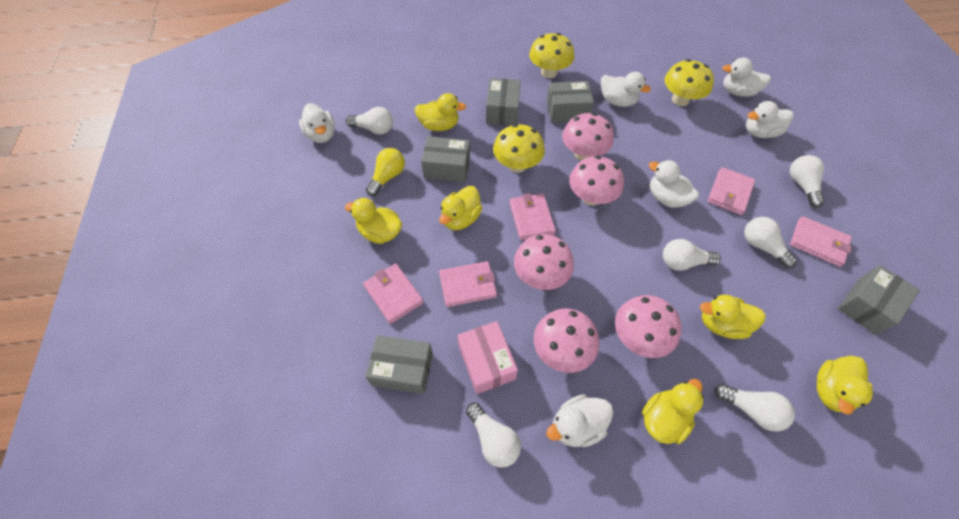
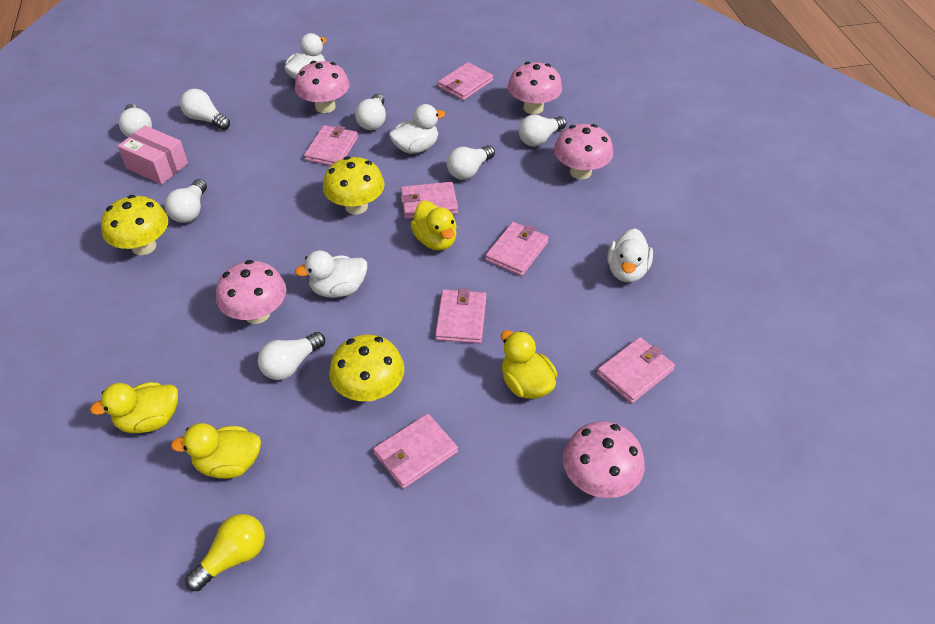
grey box: 5 -> 0
pink wallet: 5 -> 7
white duck: 6 -> 4
white light bulb: 6 -> 7
yellow duck: 6 -> 4

